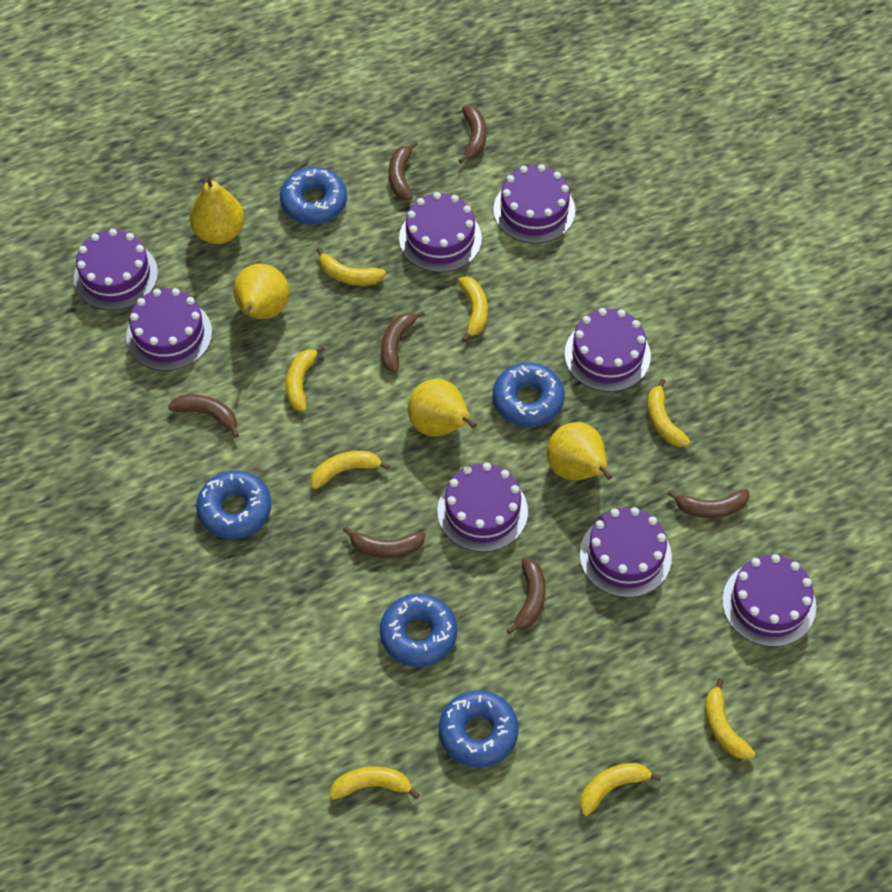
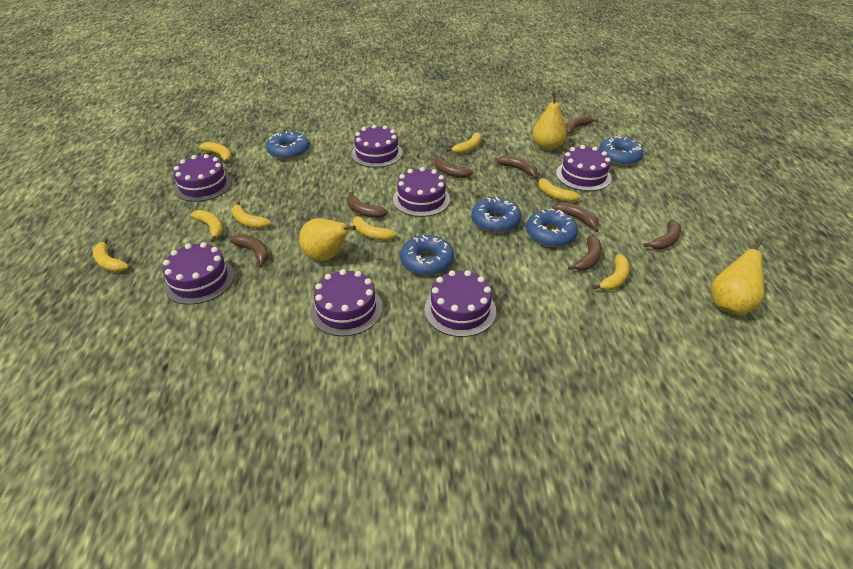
brown banana: 7 -> 8
purple cake: 8 -> 7
yellow pear: 4 -> 3

